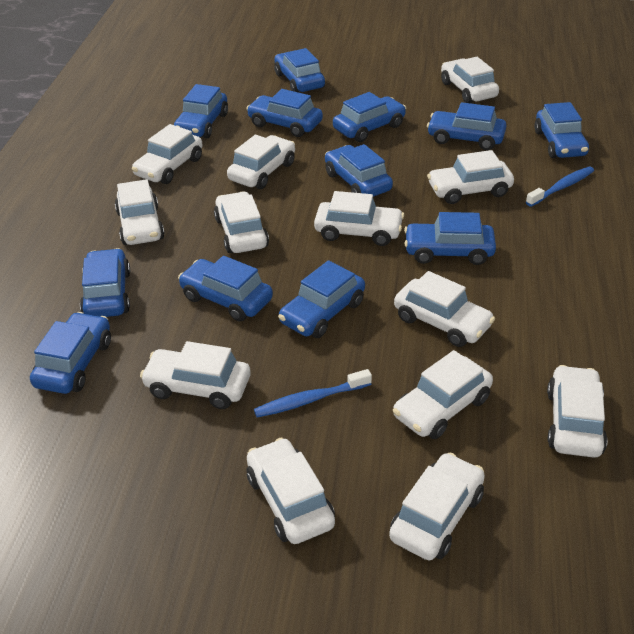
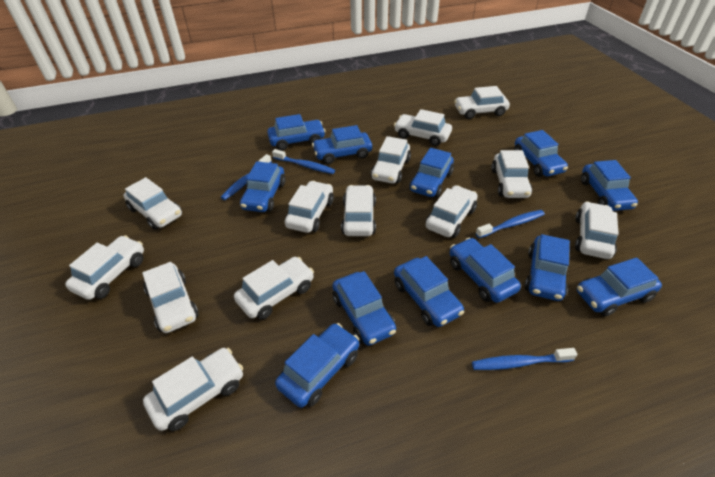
blue toothbrush: 2 -> 4

